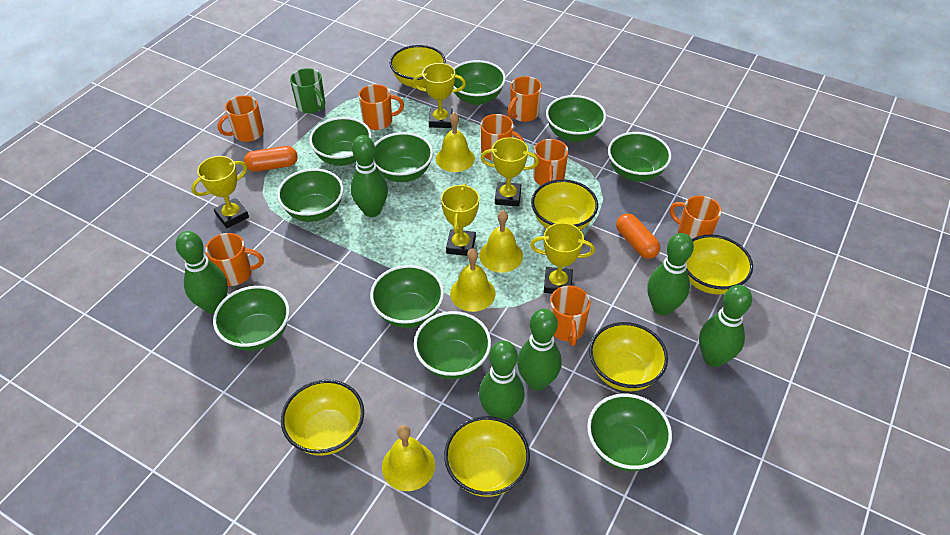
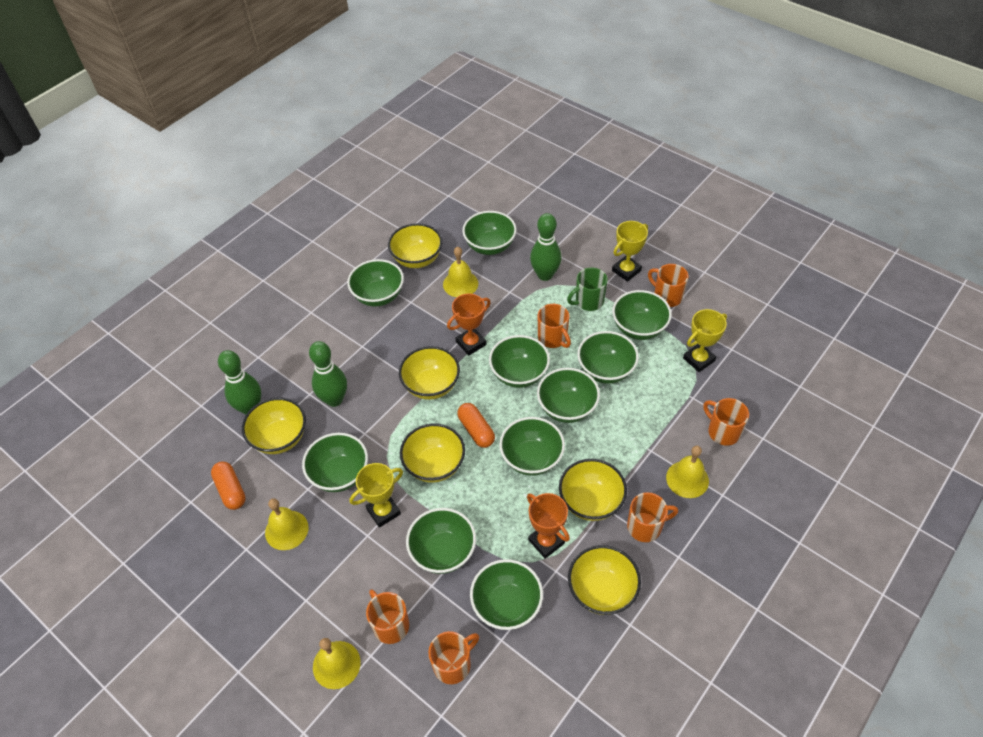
green bowling pin: 6 -> 3
orange mug: 8 -> 6
orange trophy: 0 -> 2
yellow trophy: 5 -> 3

